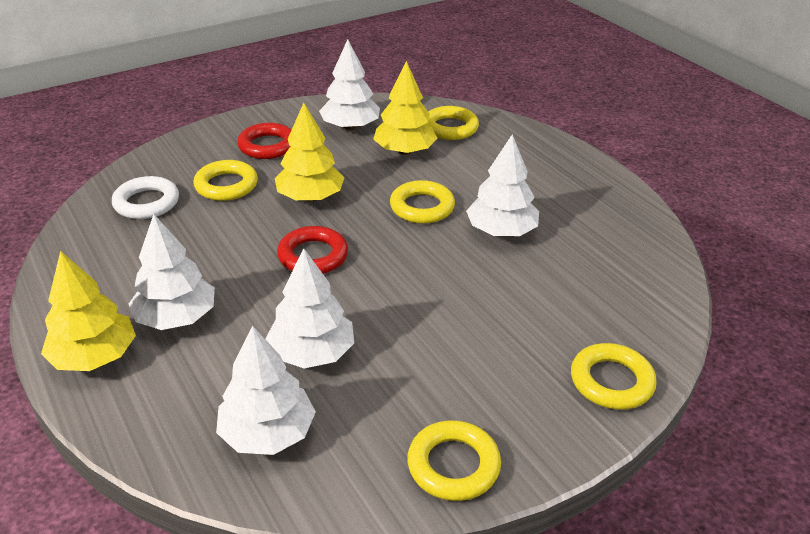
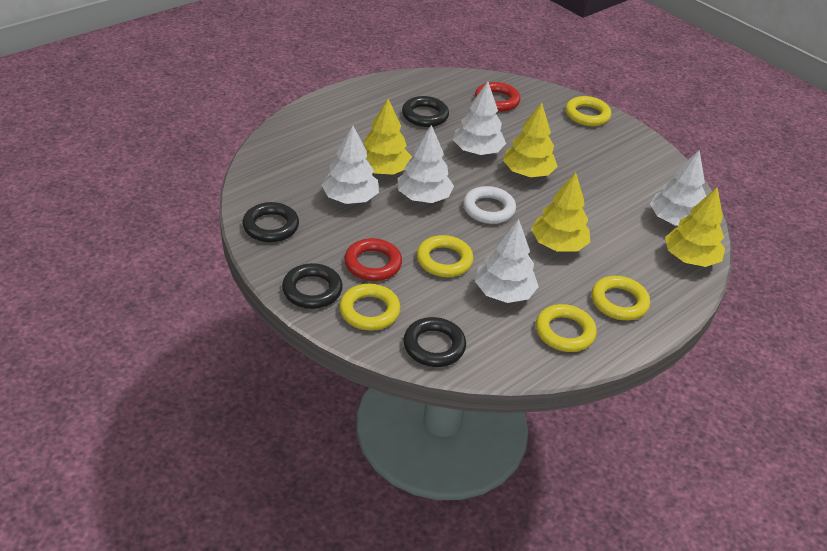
black ring: 0 -> 4
yellow tree: 3 -> 4

